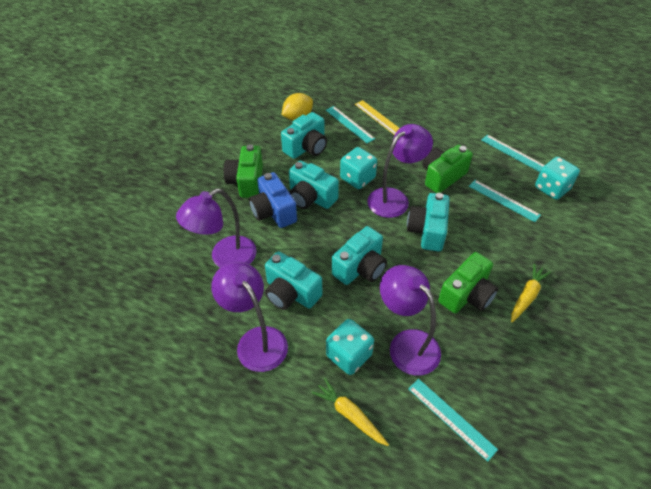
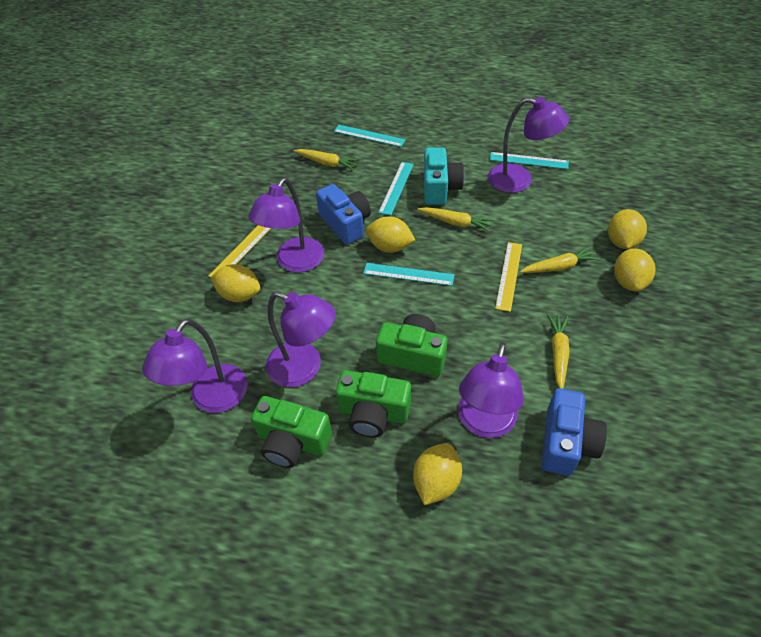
blue camera: 1 -> 2
purple lamp: 4 -> 5
turquoise camera: 5 -> 1
turquoise dice: 3 -> 0
yellow carrot: 2 -> 4
yellow lemon: 1 -> 5
yellow ruler: 1 -> 2

